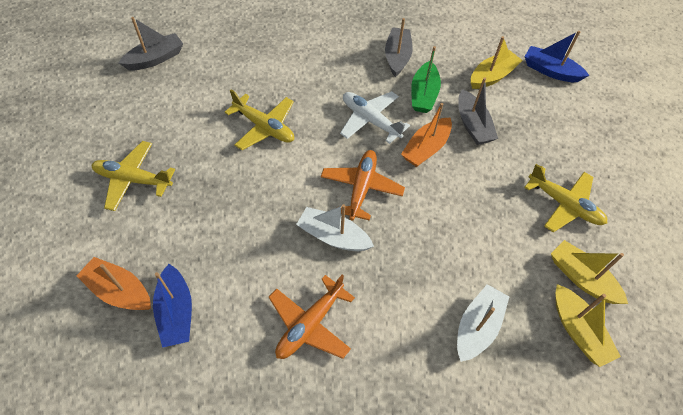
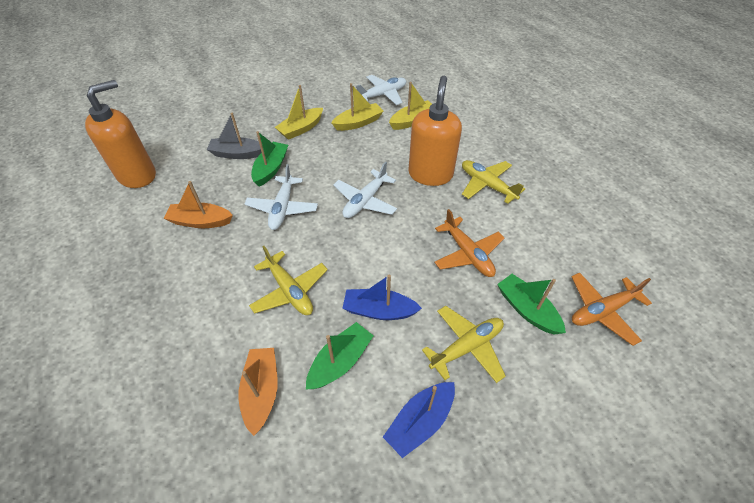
green boat: 1 -> 3
grey boat: 3 -> 1
orange soap dispenser: 0 -> 2
white boat: 2 -> 0
white plane: 1 -> 3

